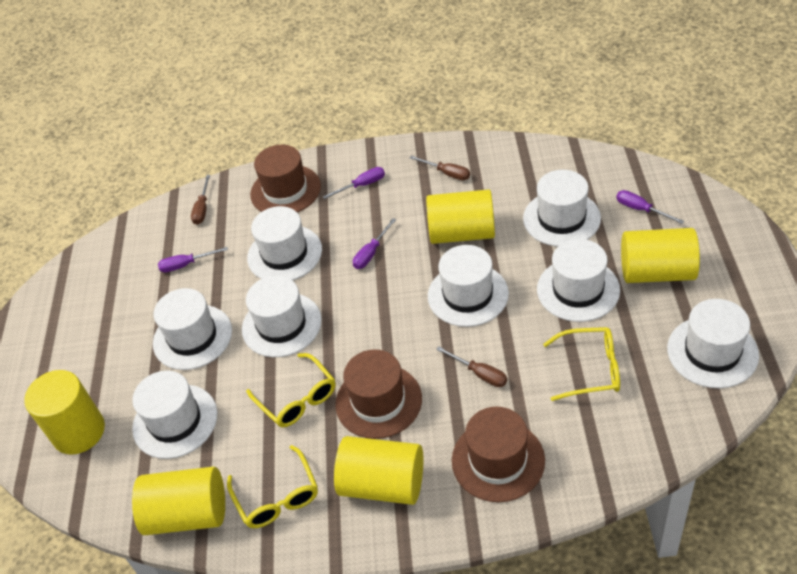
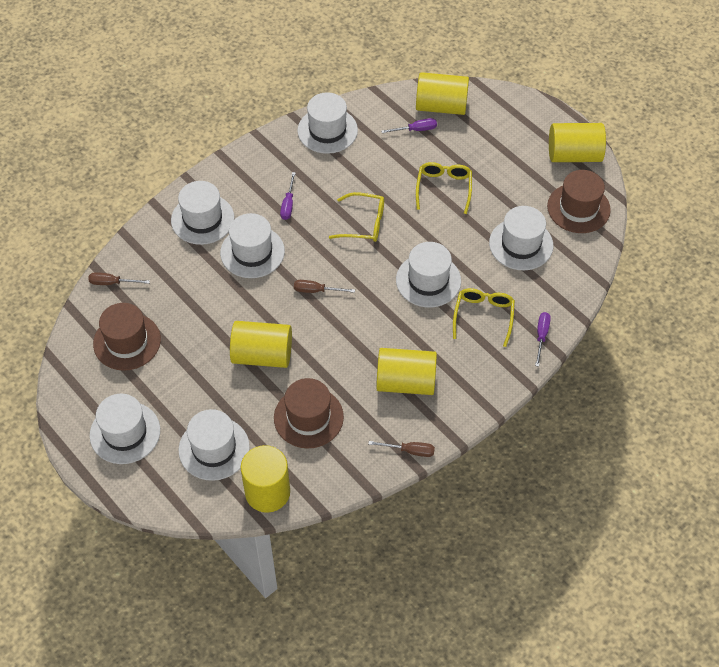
purple screwdriver: 4 -> 3
white hat: 8 -> 7

